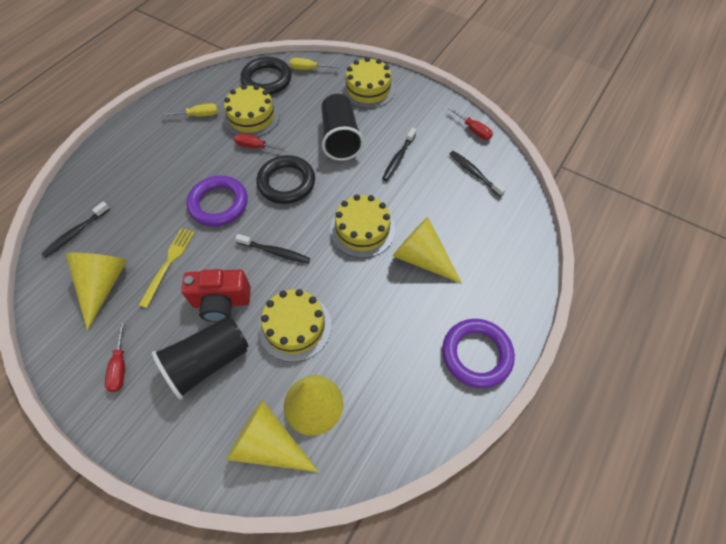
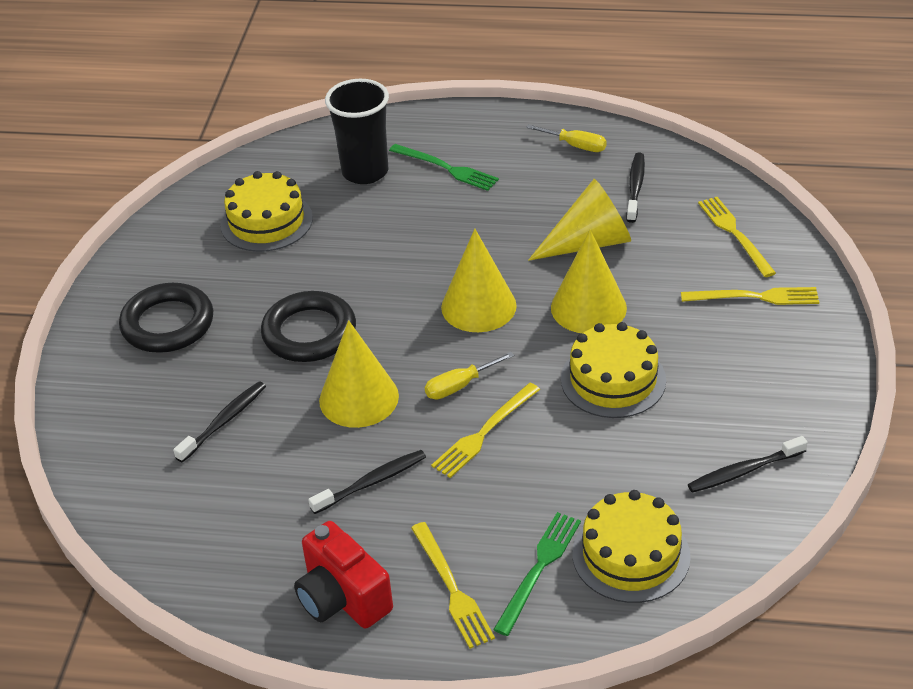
black cup: 2 -> 1
green fork: 0 -> 2
purple ring: 2 -> 0
red screwdriver: 3 -> 0
yellow cake: 4 -> 3
yellow fork: 1 -> 4

